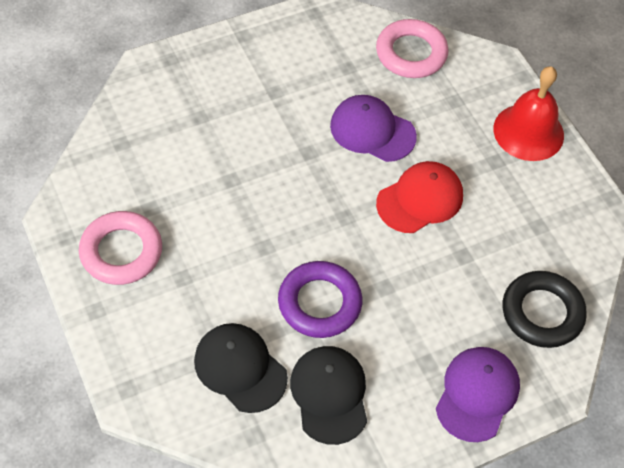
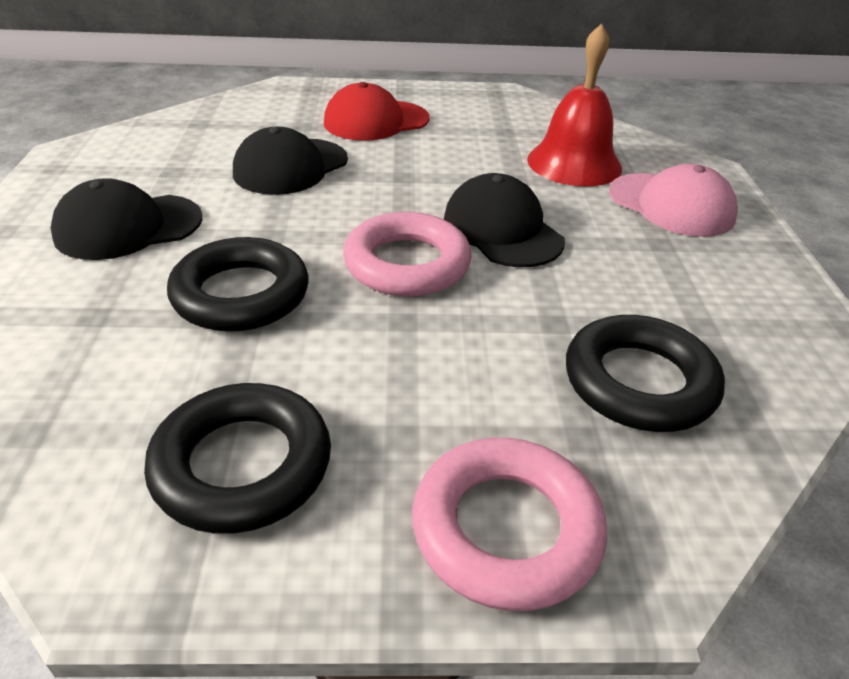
black cap: 2 -> 3
black ring: 1 -> 3
pink cap: 0 -> 1
purple cap: 2 -> 0
purple ring: 1 -> 0

